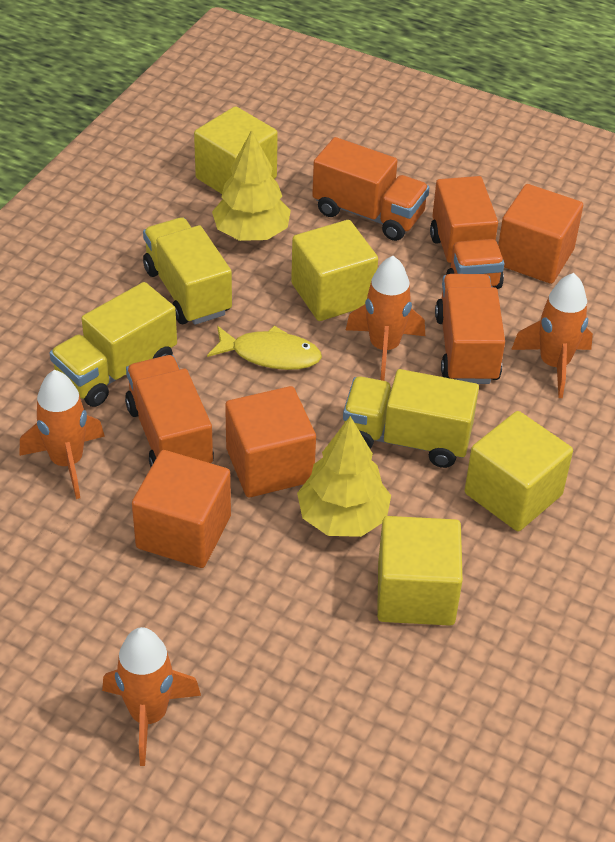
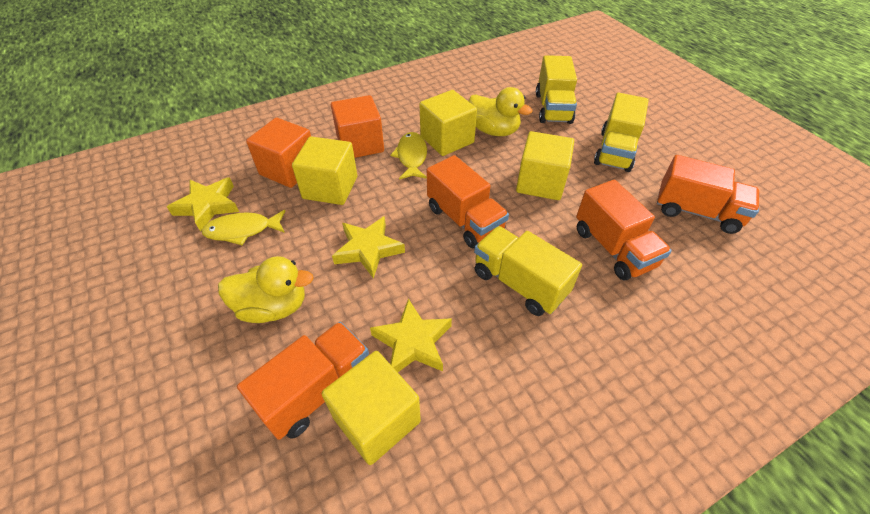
orange cube: 3 -> 2
orange rocket: 4 -> 0
yellow duck: 0 -> 2
yellow fish: 1 -> 2
yellow star: 0 -> 3
yellow tree: 2 -> 0

